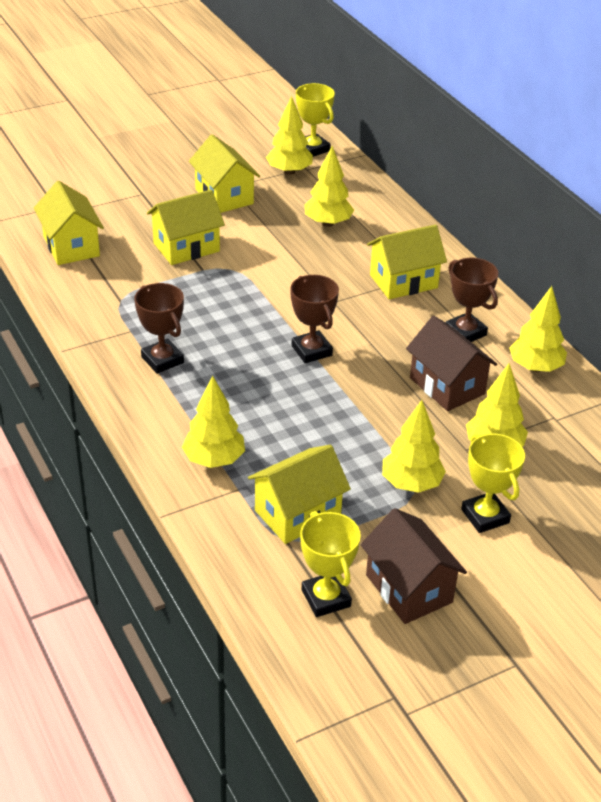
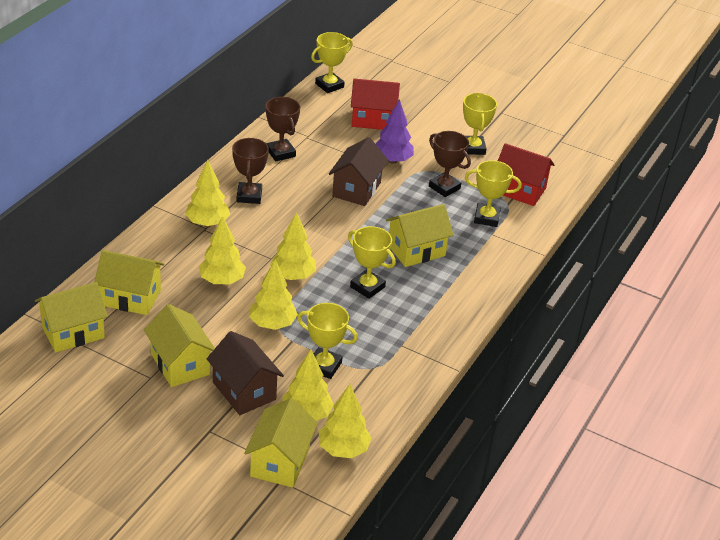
purple tree: 0 -> 1
red house: 0 -> 2
yellow trophy: 3 -> 5

